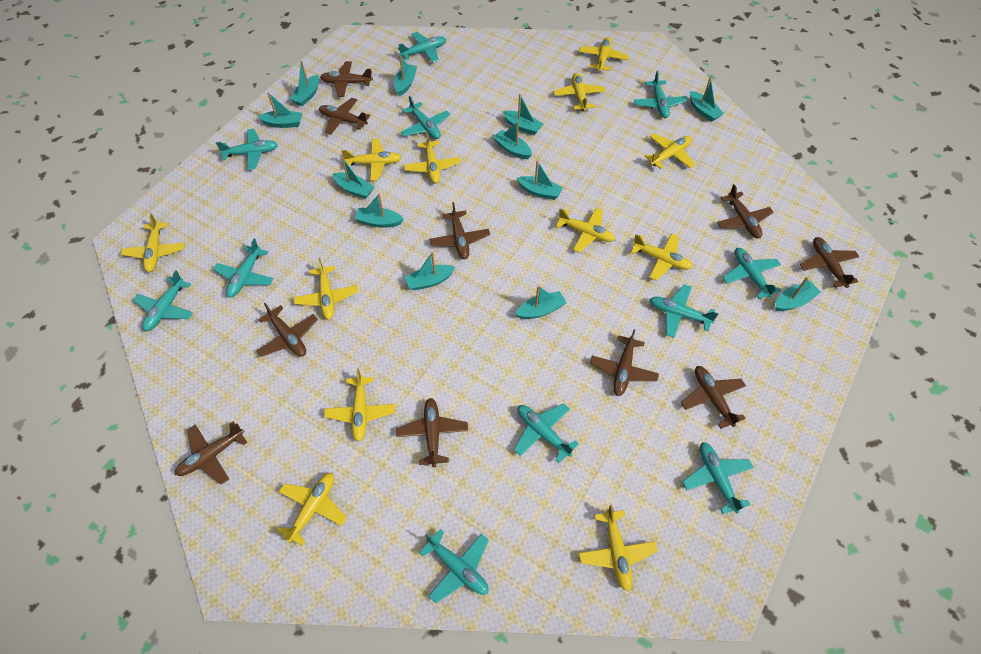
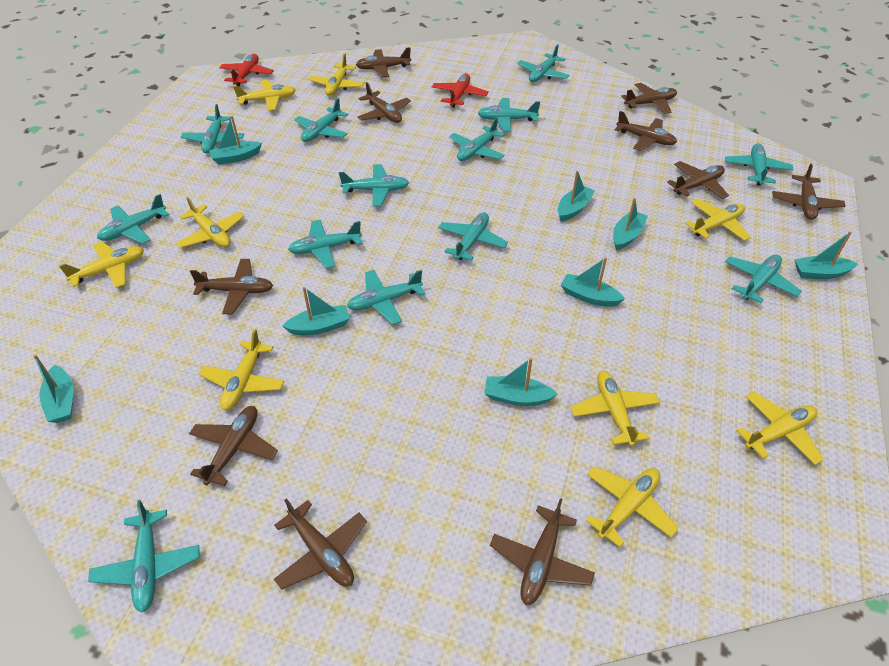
red plane: 0 -> 2
turquoise boat: 12 -> 8
turquoise plane: 11 -> 13
yellow plane: 12 -> 9

